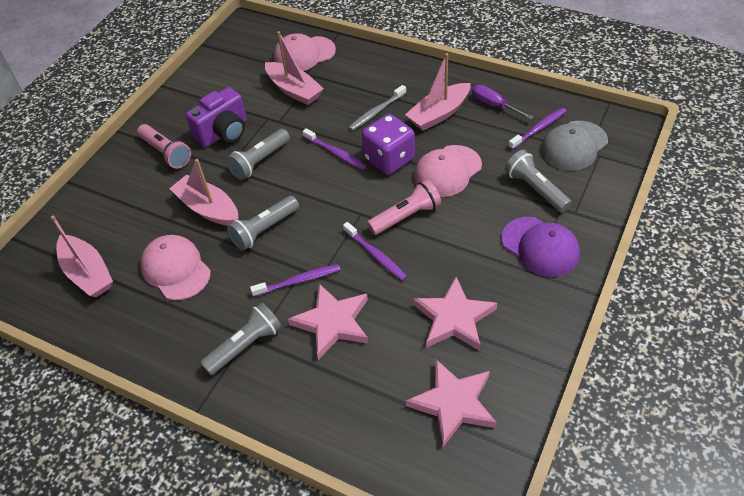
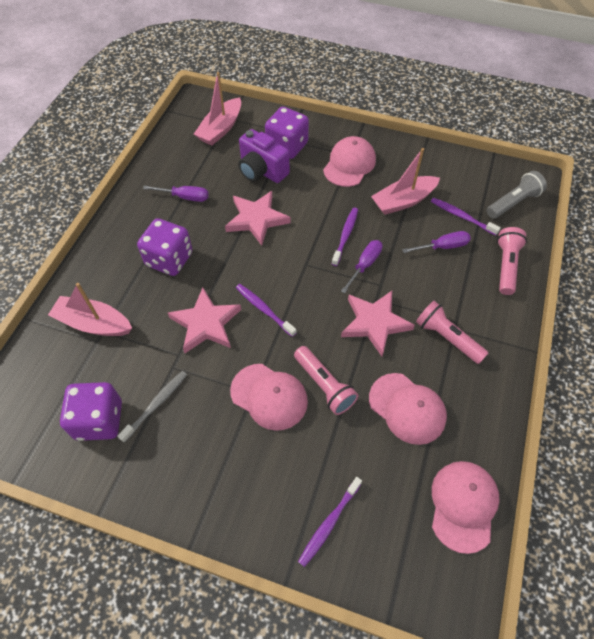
grey cap: 1 -> 0
grey flashlight: 4 -> 1
pink boat: 4 -> 3
pink cap: 3 -> 4
pink flashlight: 2 -> 3
purple cap: 1 -> 0
purple dice: 1 -> 3
purple screwdriver: 1 -> 3

